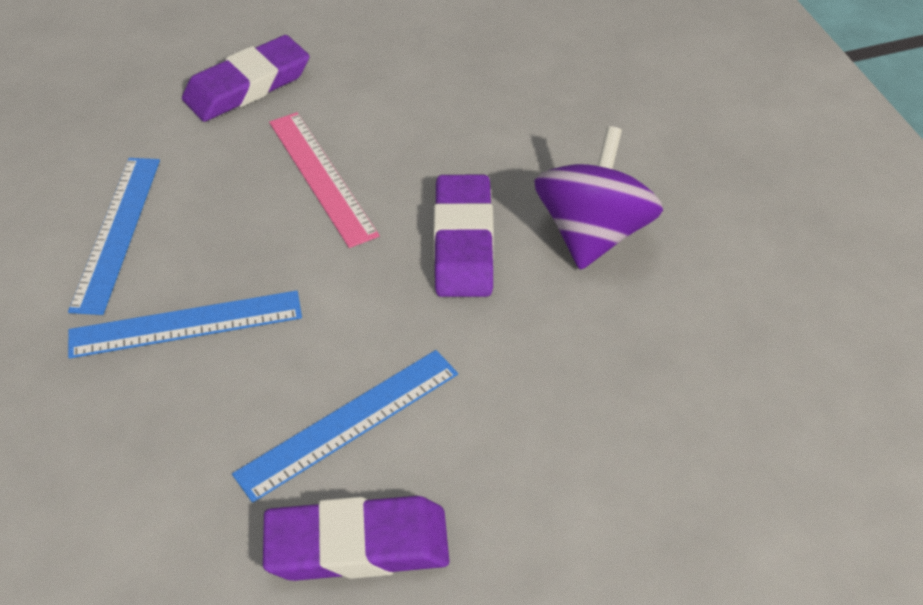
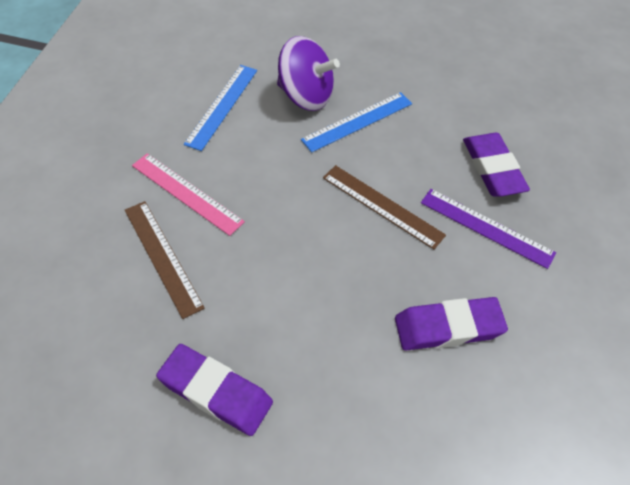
blue ruler: 3 -> 2
brown ruler: 0 -> 2
purple ruler: 0 -> 1

